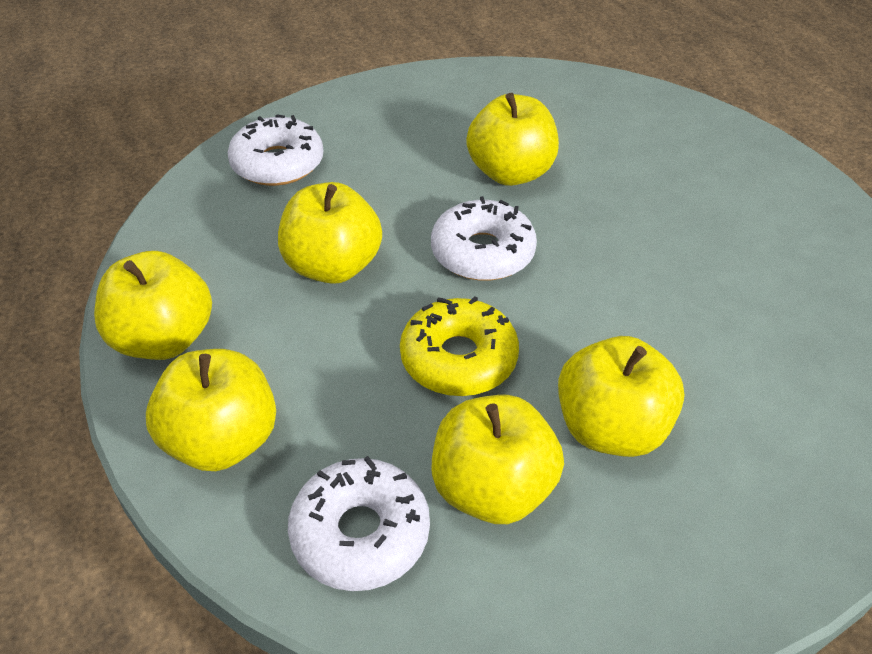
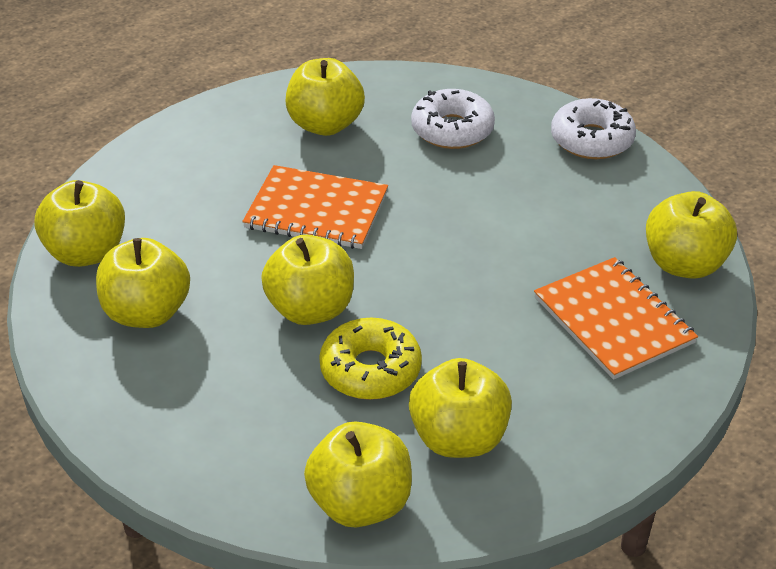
orange notebook: 0 -> 2
white donut: 3 -> 2
yellow apple: 6 -> 7

